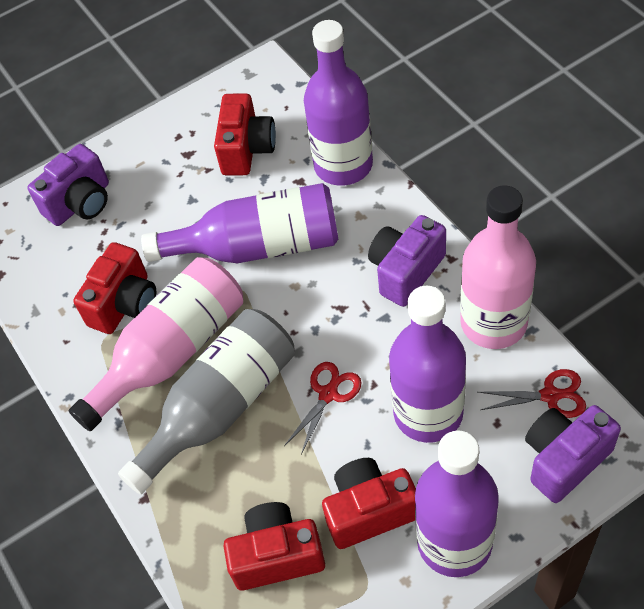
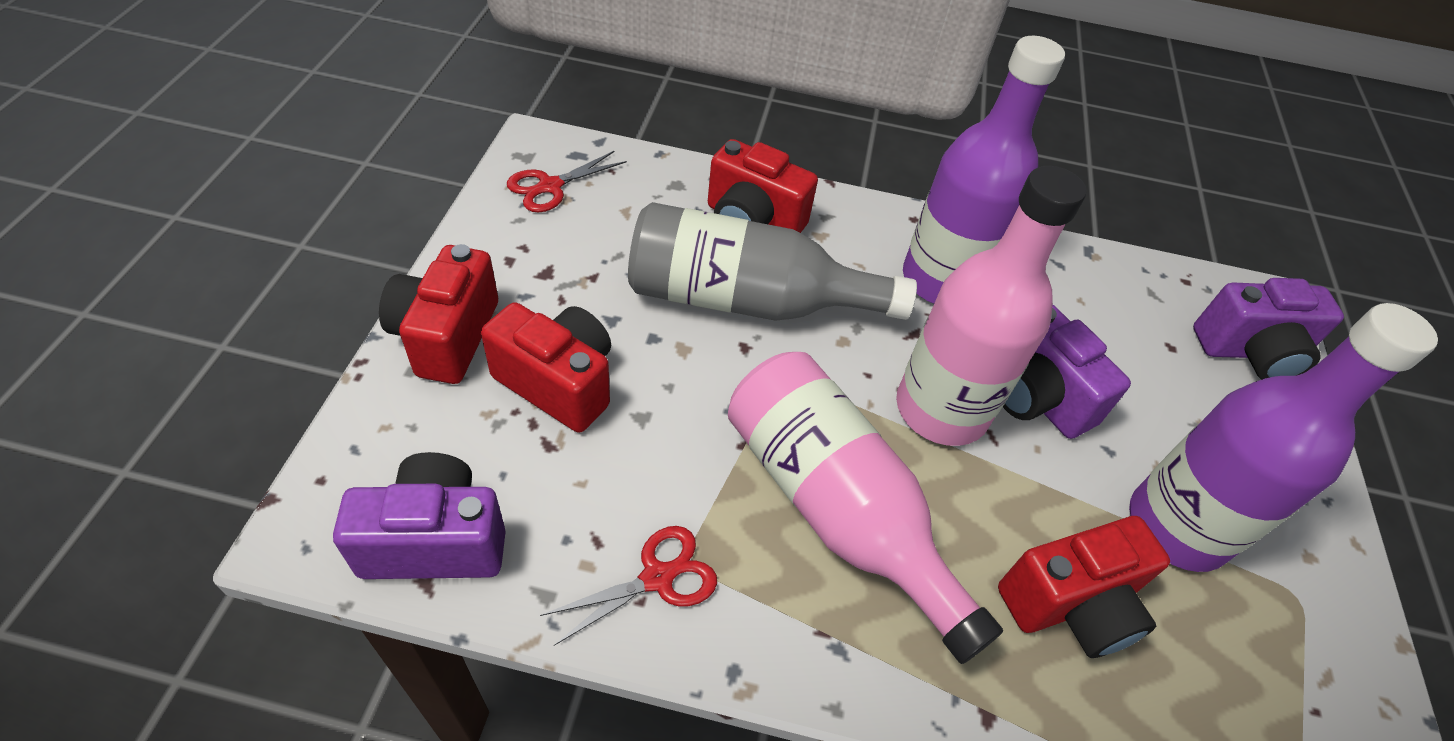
purple bottle: 4 -> 2

